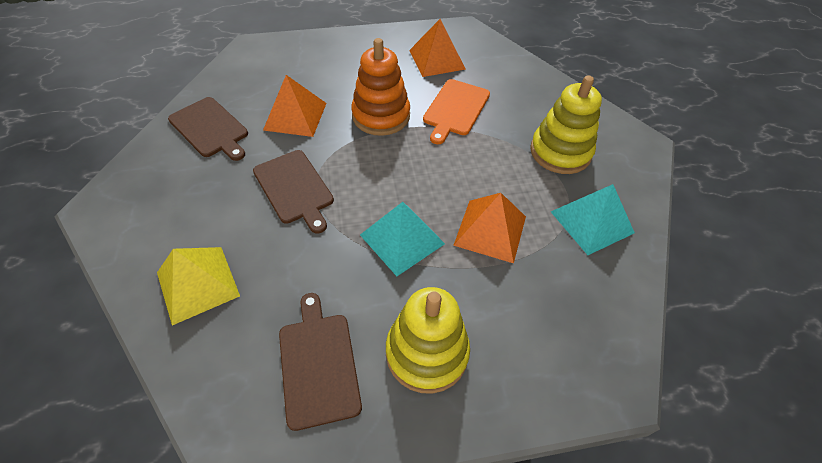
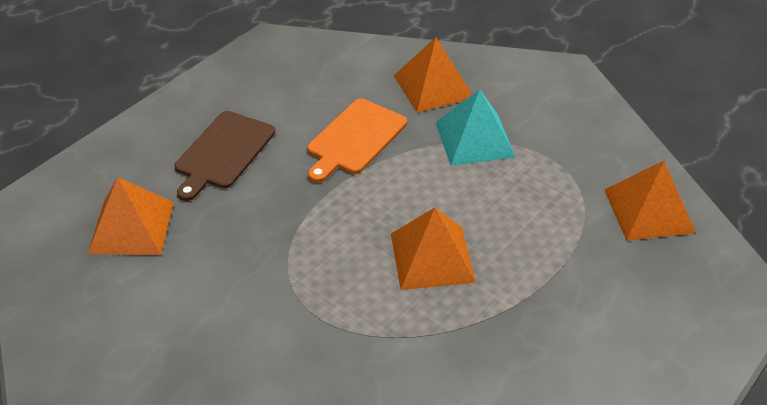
brown cutting board: 3 -> 1
orange pyramid: 3 -> 4
orange stacking toy: 1 -> 0
turquoise pyramid: 2 -> 1
yellow pyramid: 1 -> 0
yellow stacking toy: 2 -> 0

